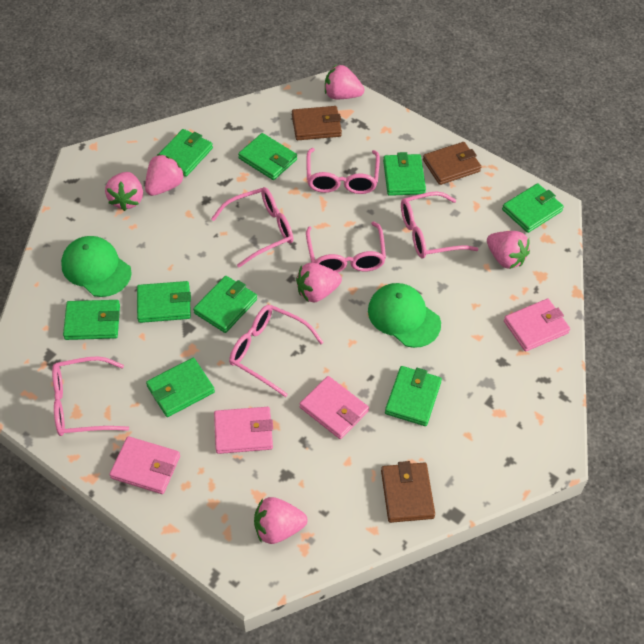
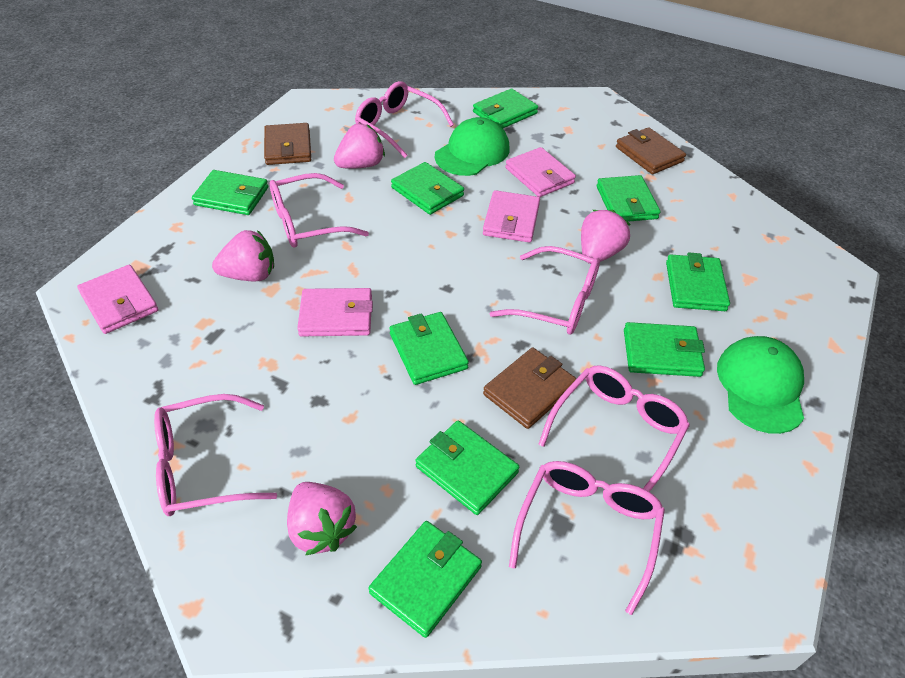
pink strawberry: 6 -> 4

